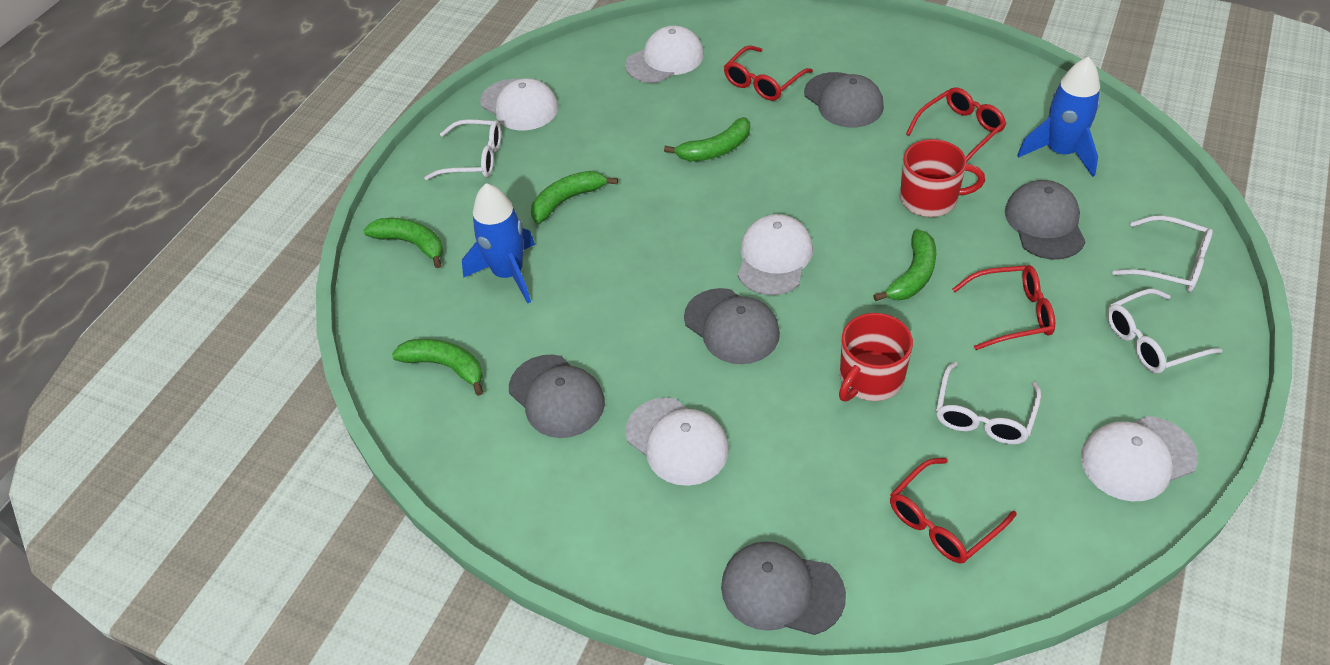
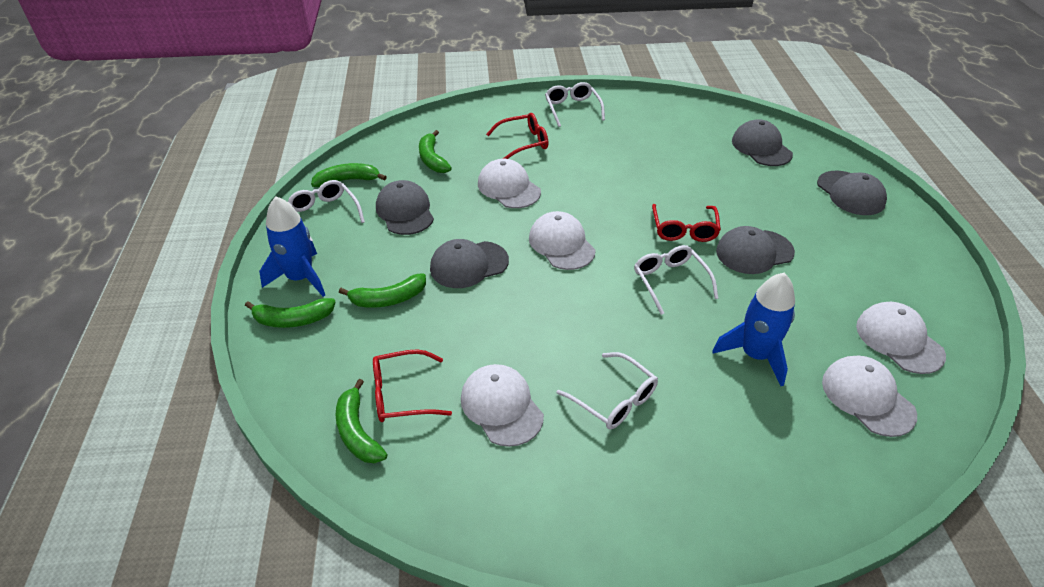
red glasses: 4 -> 3
red mug: 2 -> 0

